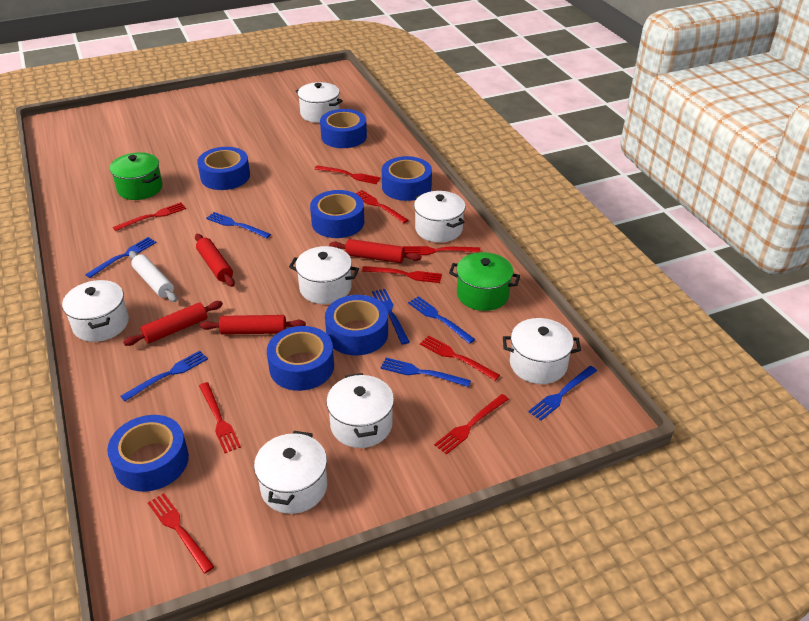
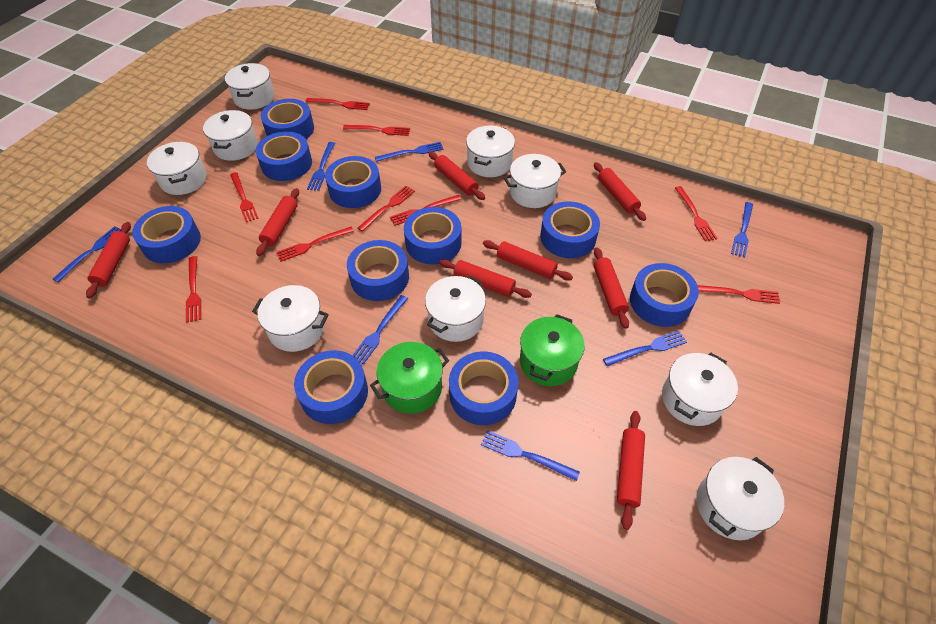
blue tape: 7 -> 10
red rolling pin: 4 -> 8
white pot: 7 -> 9
white rolling pin: 1 -> 0

